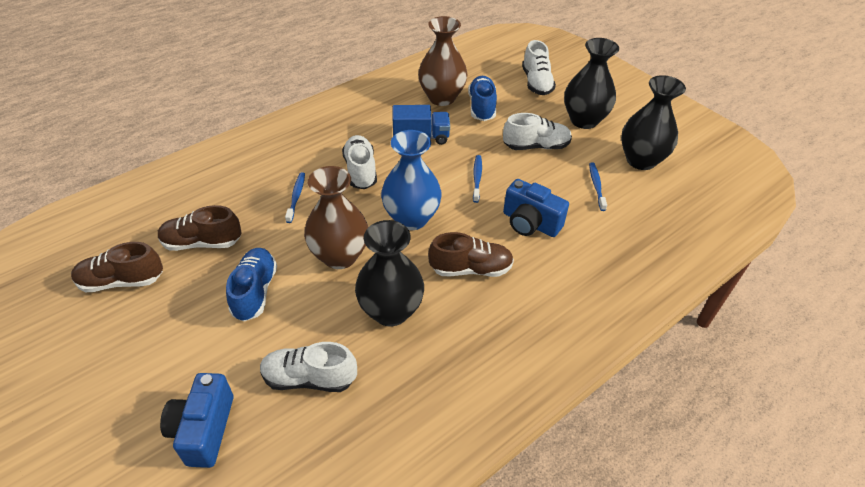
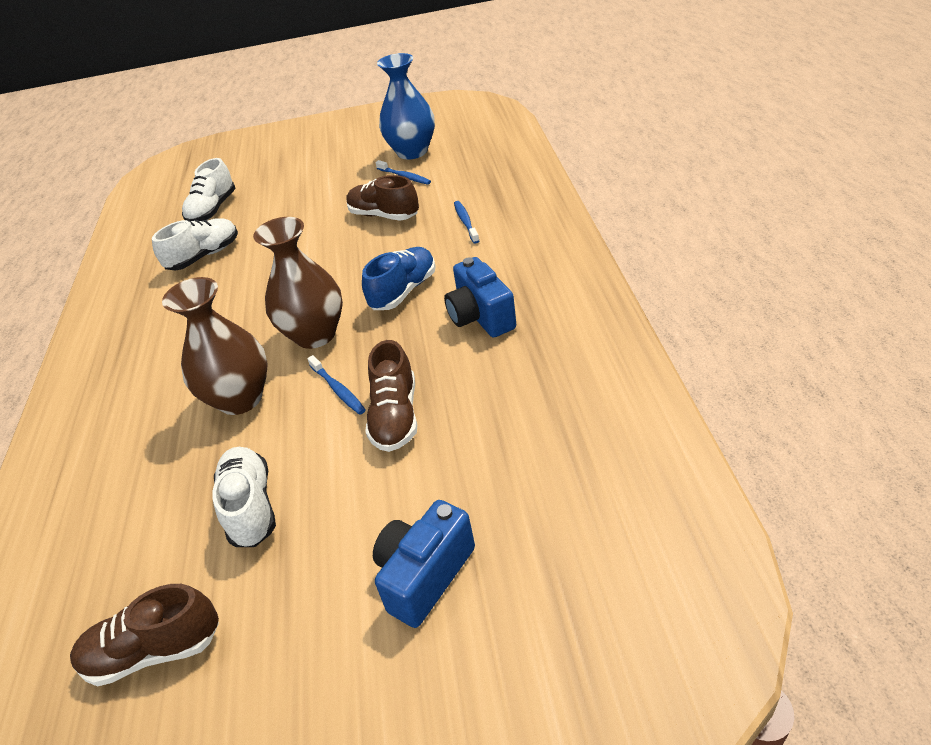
black vase: 3 -> 0
blue shoe: 2 -> 1
blue truck: 1 -> 0
white shoe: 4 -> 3

